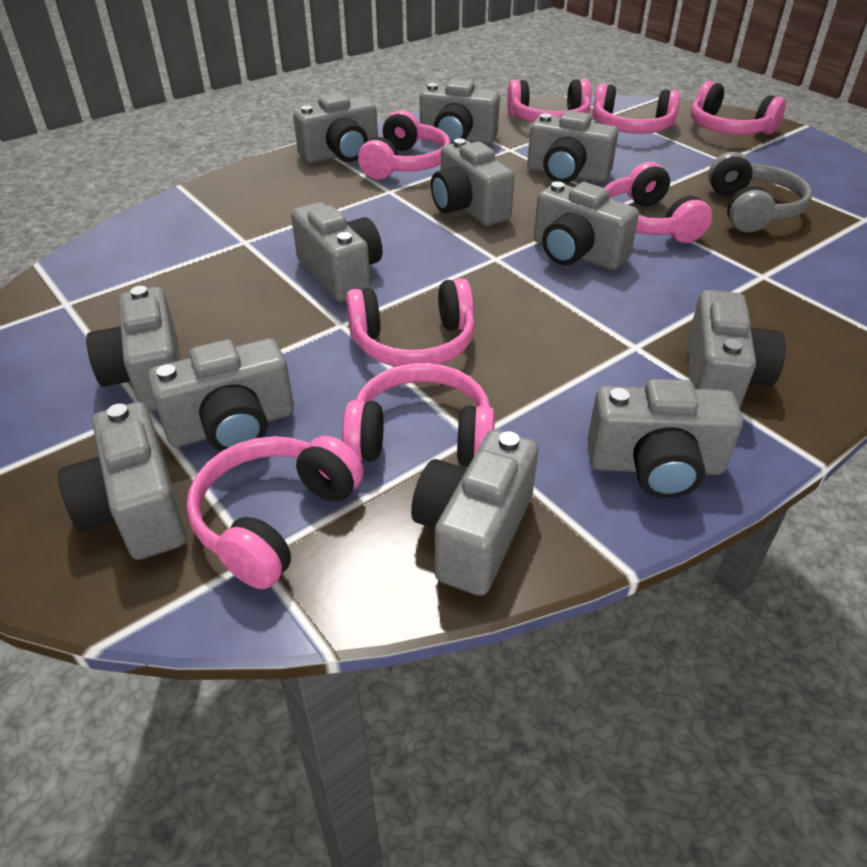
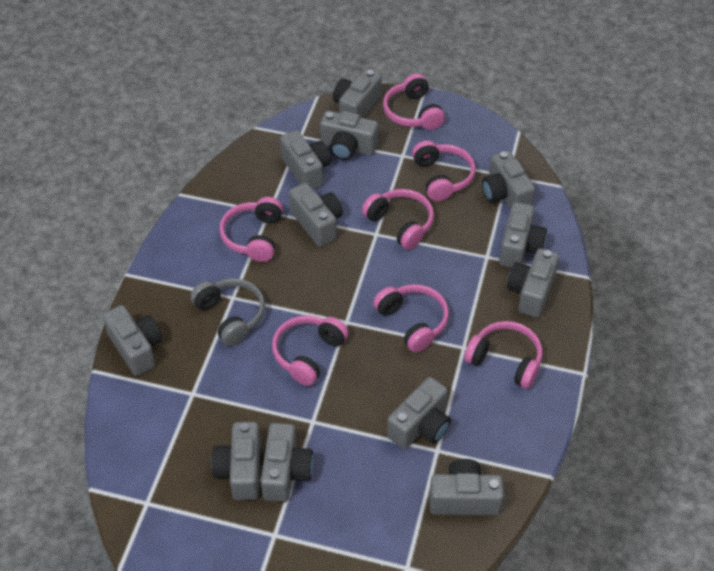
pink headphones: 8 -> 7

